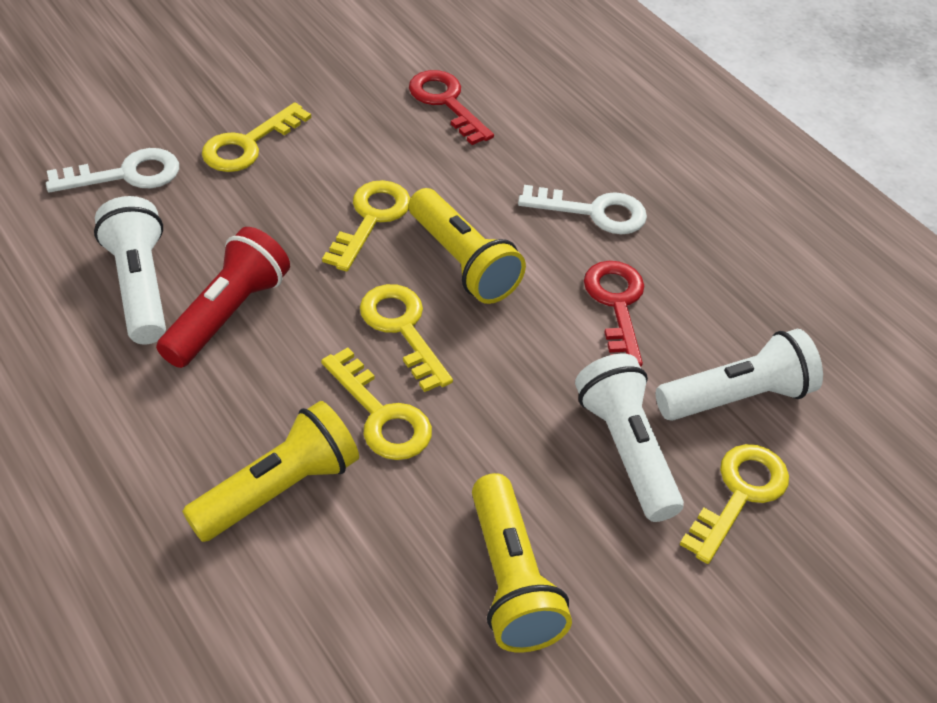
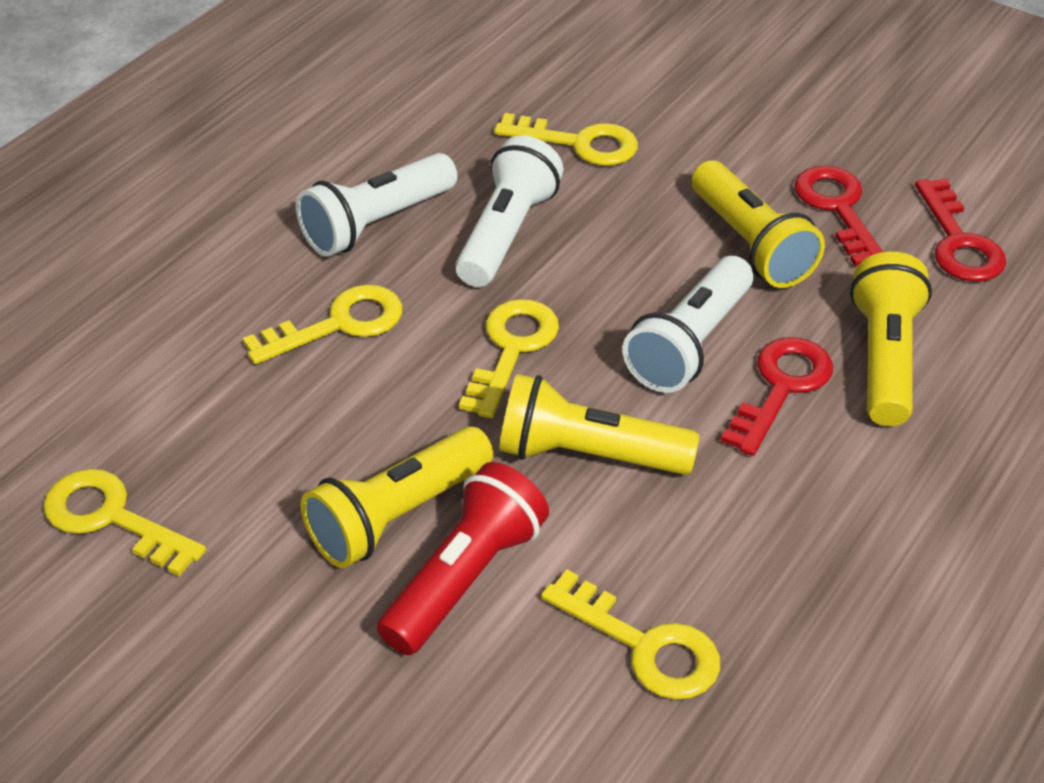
red key: 2 -> 3
white key: 2 -> 0
yellow flashlight: 3 -> 4

